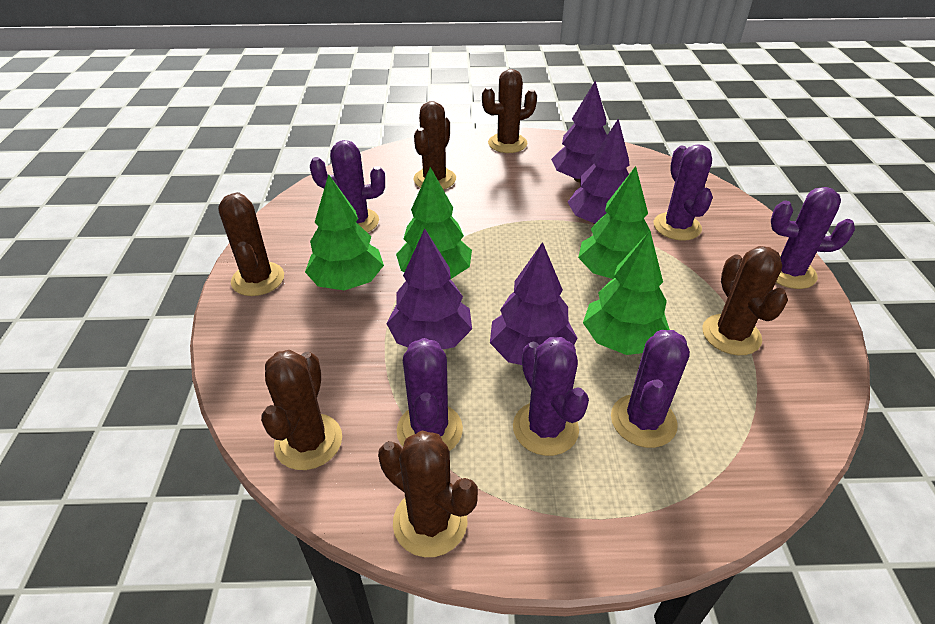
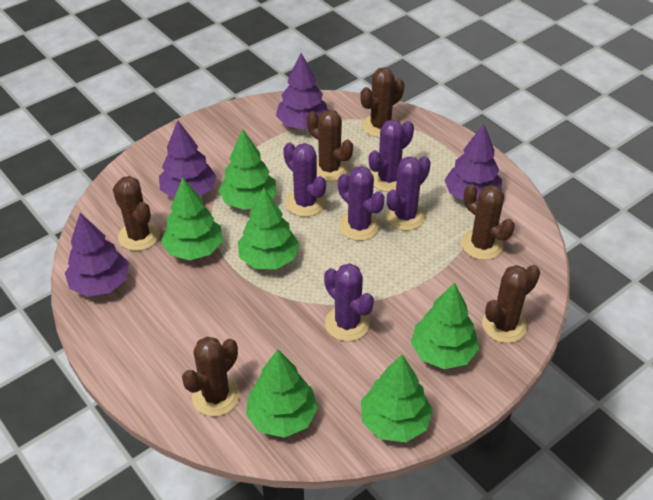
green tree: 4 -> 6
purple cactus: 6 -> 5

